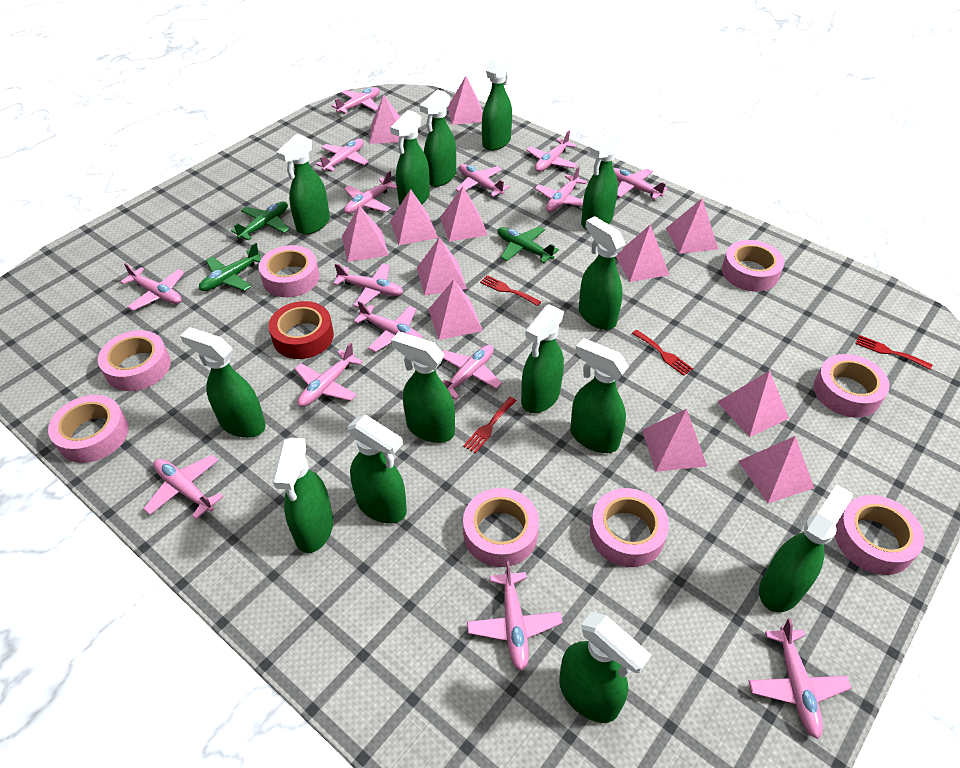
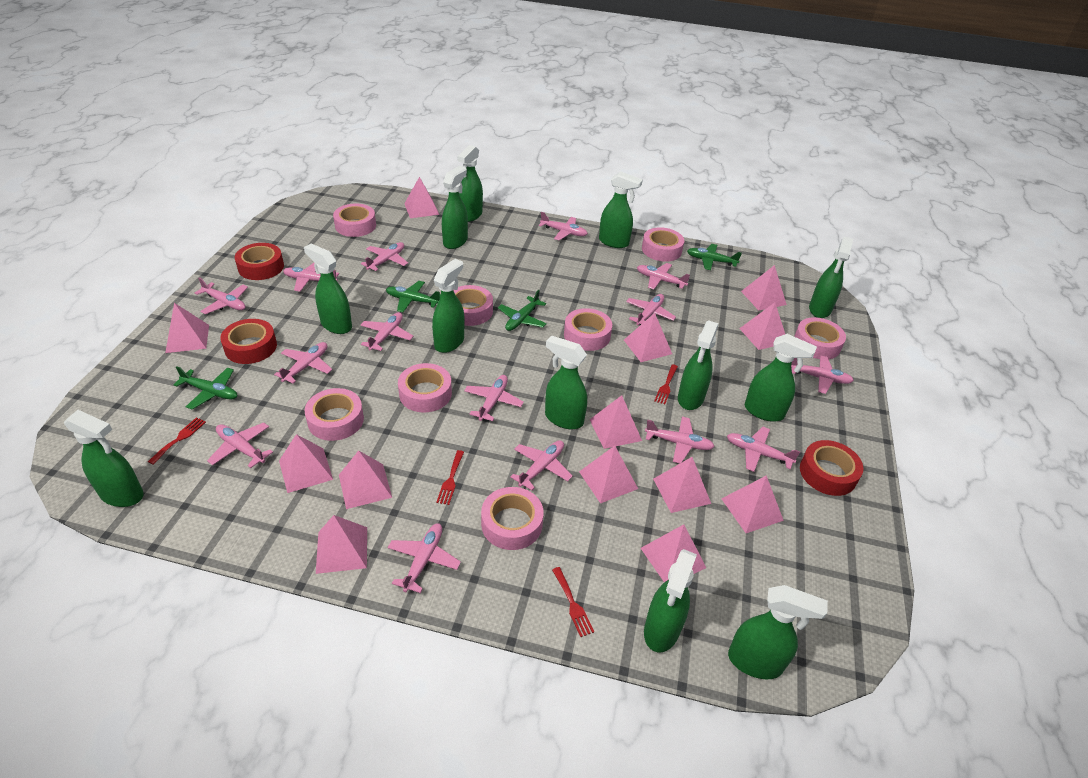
green plane: 3 -> 4
green spray bottle: 14 -> 12
pink pyramid: 12 -> 13
red tape: 1 -> 3

